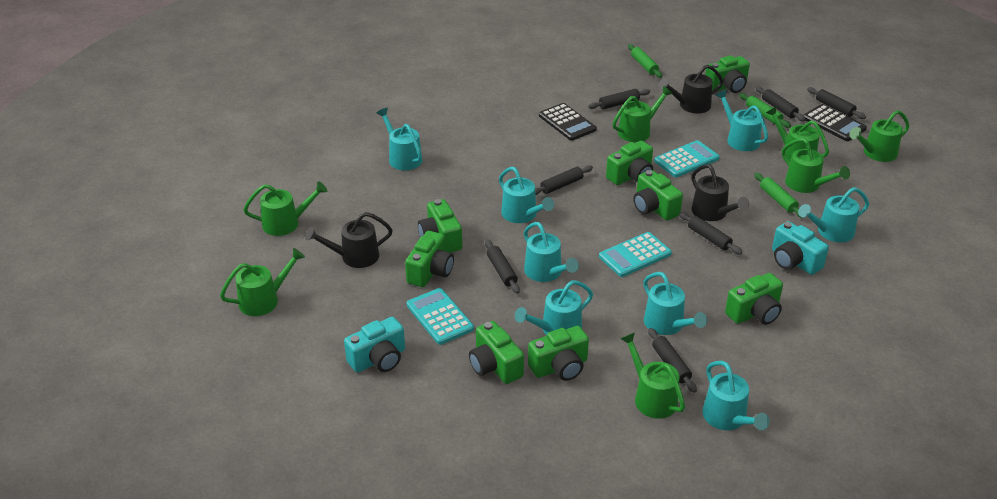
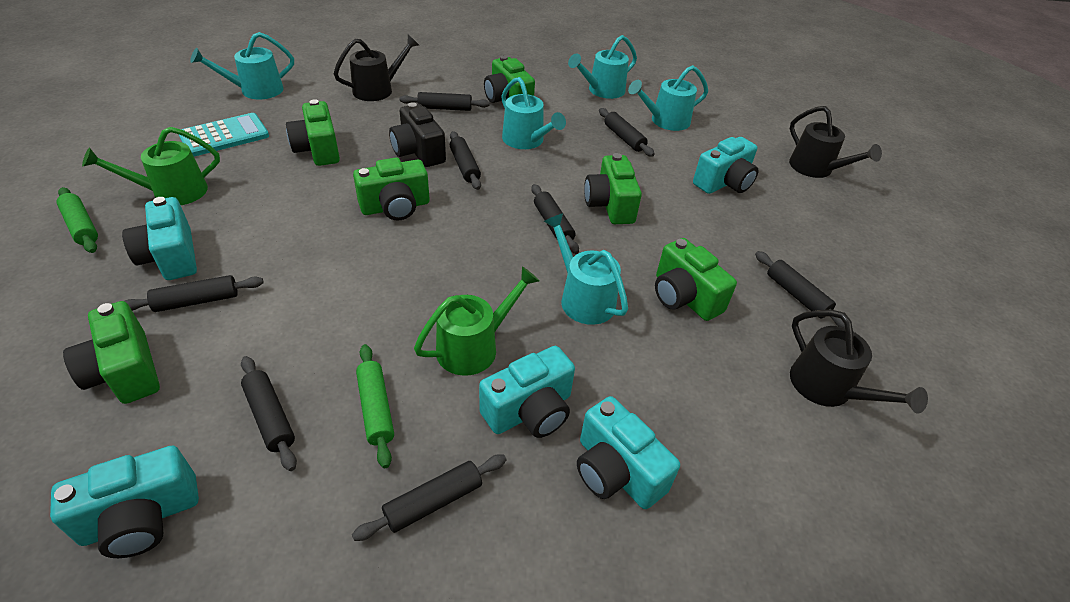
black calculator: 2 -> 0
black camera: 0 -> 1
black rolling pin: 7 -> 8
green camera: 8 -> 6
green rolling pin: 3 -> 2
green watering can: 7 -> 2
turquoise calculator: 3 -> 1
turquoise camera: 2 -> 5
turquoise watering can: 8 -> 5

